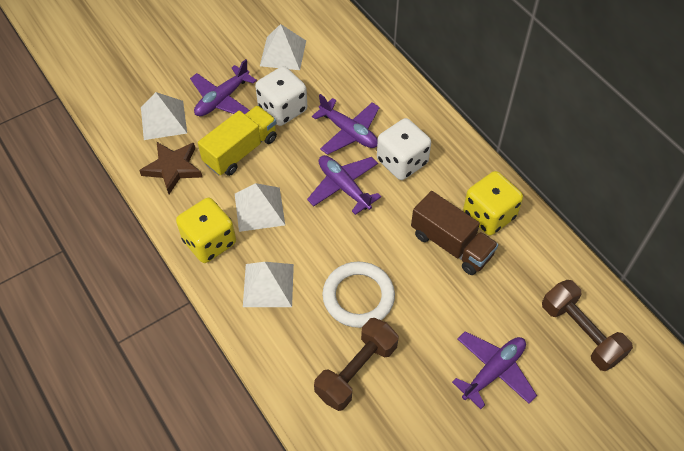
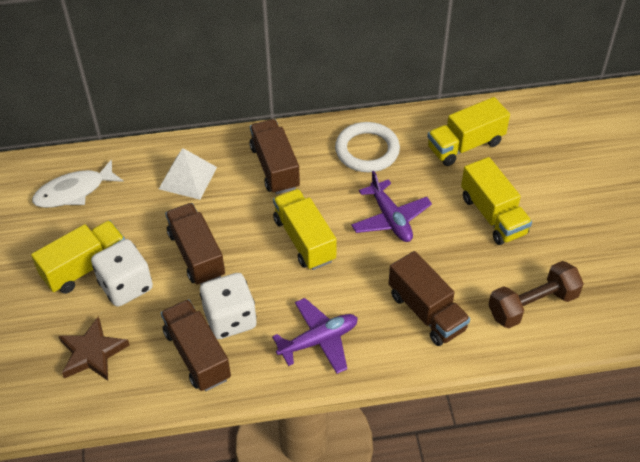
brown dumbbell: 2 -> 1
brown truck: 1 -> 4
purple plane: 4 -> 2
white fish: 0 -> 1
white pyramid: 4 -> 1
yellow dice: 2 -> 0
yellow truck: 1 -> 4

